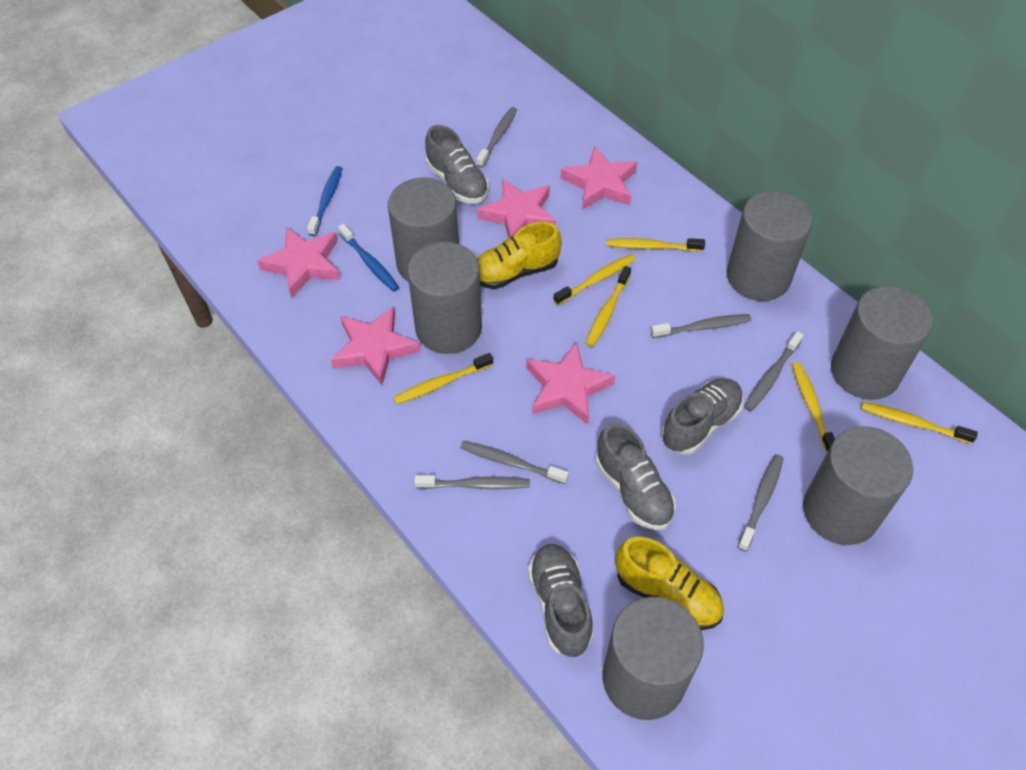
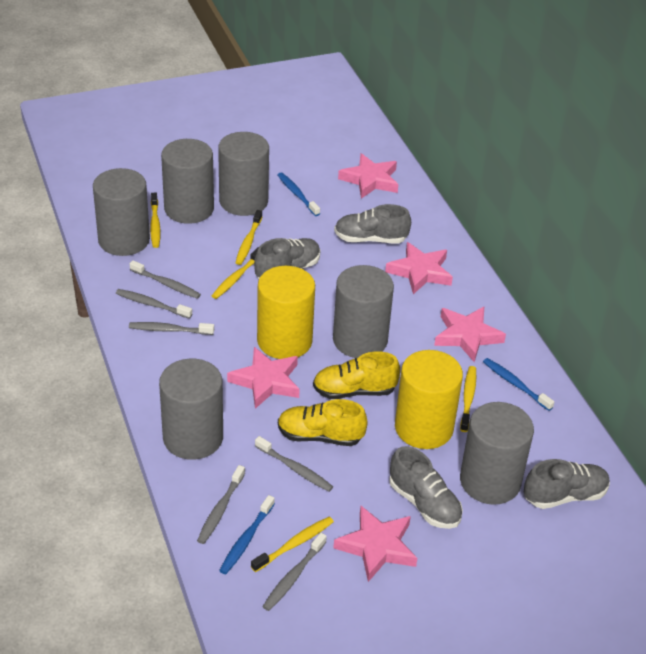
blue toothbrush: 2 -> 3
yellow cylinder: 0 -> 2
yellow toothbrush: 6 -> 5

